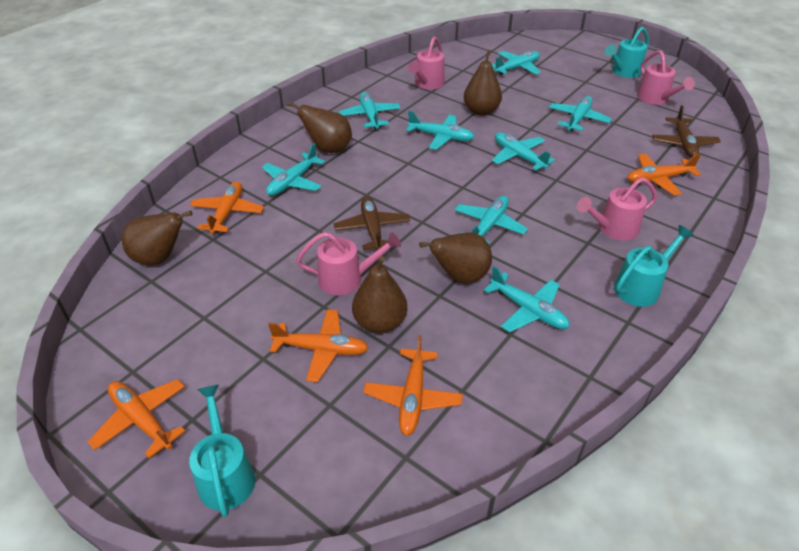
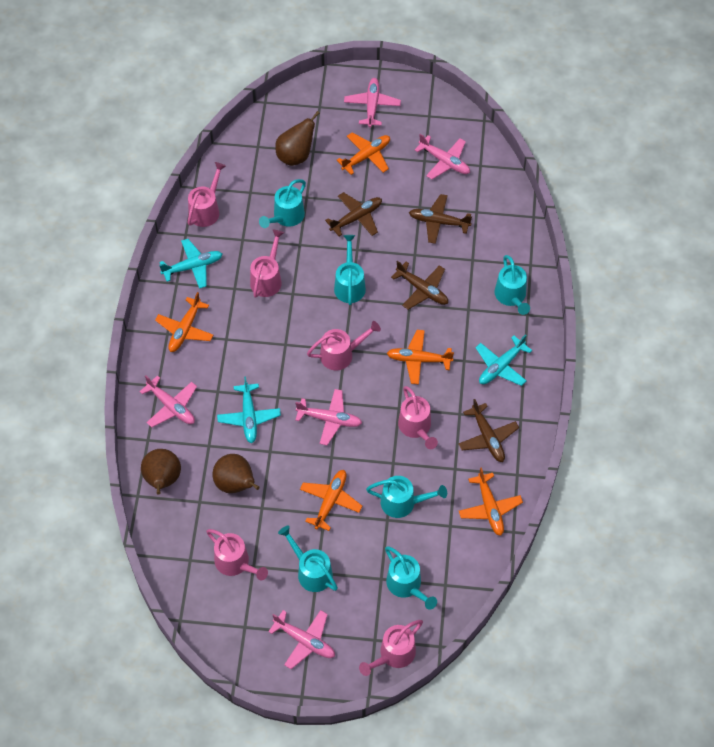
brown pear: 5 -> 3
brown plane: 2 -> 4
pink plane: 0 -> 5
pink watering can: 4 -> 6
turquoise plane: 8 -> 3
turquoise watering can: 3 -> 6

